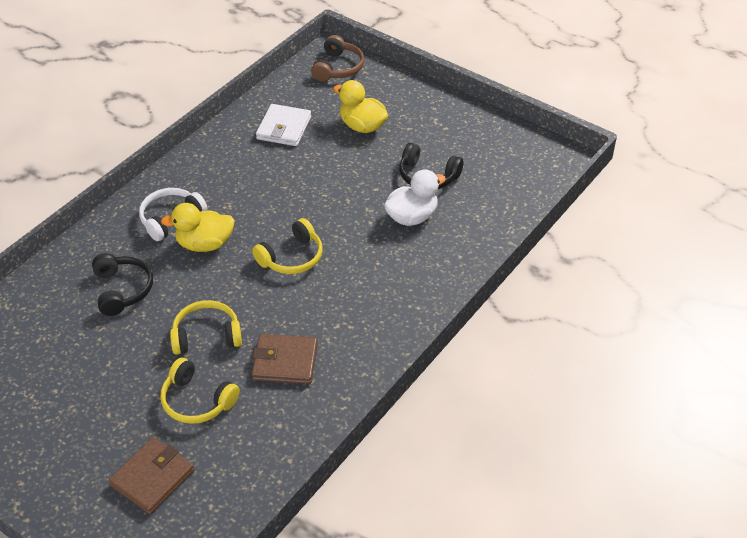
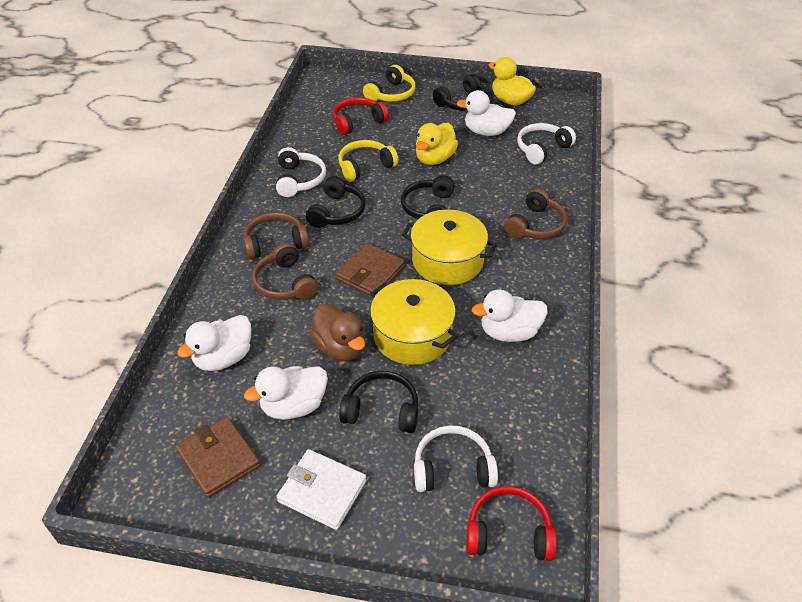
black headphones: 2 -> 4
brown duck: 0 -> 1
brown headphones: 1 -> 3
red headphones: 0 -> 2
white duck: 1 -> 4
white headphones: 1 -> 3
yellow headphones: 3 -> 2
yellow pot: 0 -> 2

